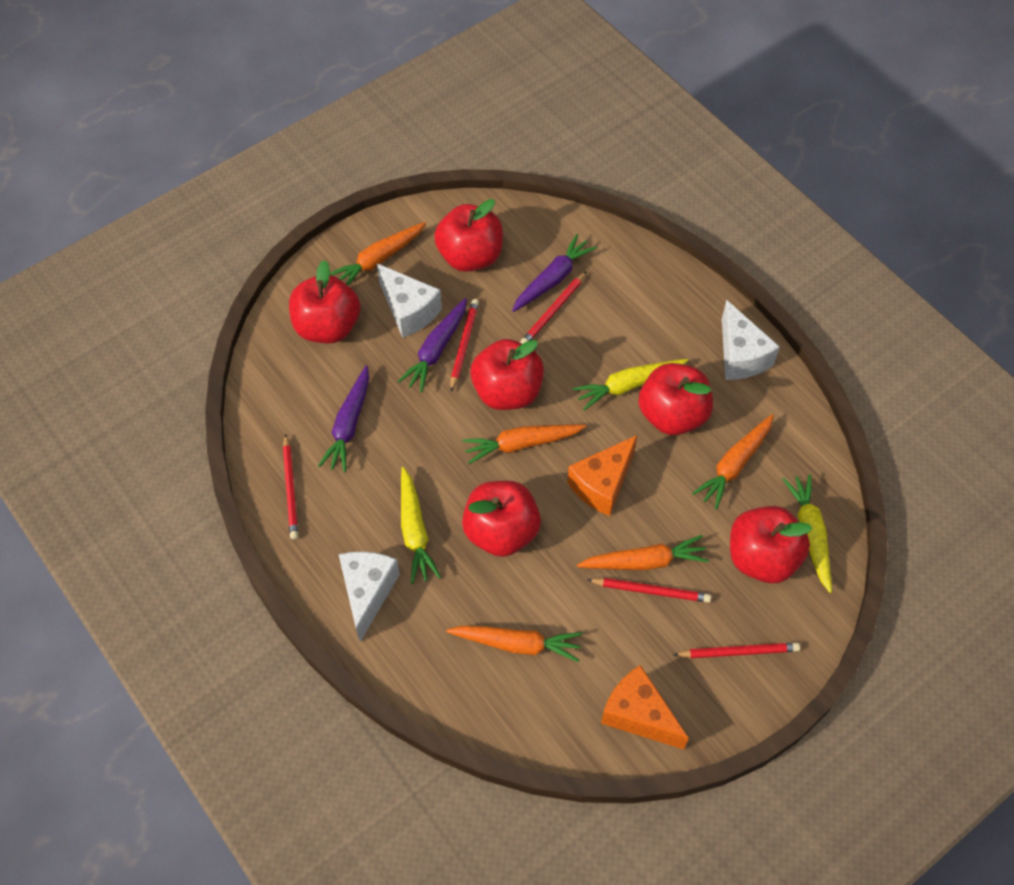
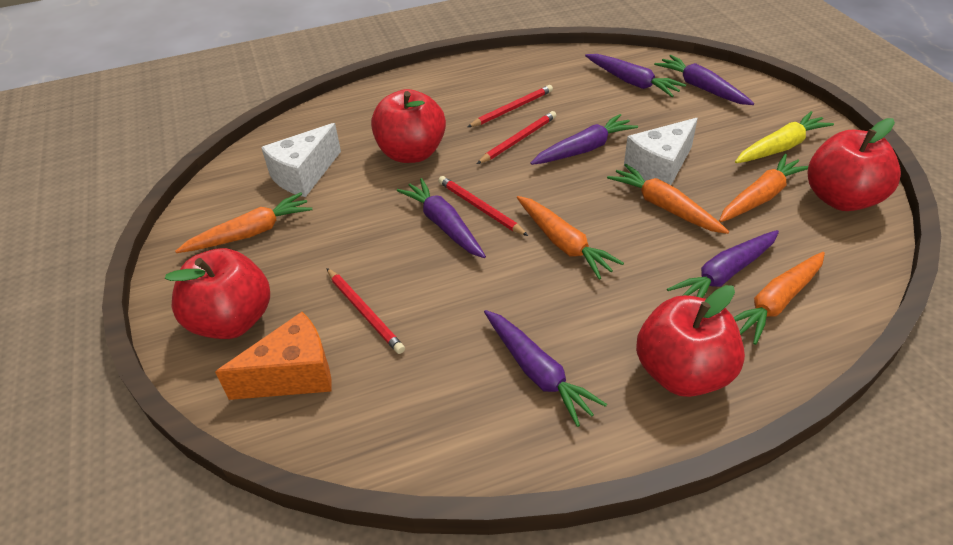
orange cheese: 2 -> 1
purple carrot: 3 -> 6
red apple: 6 -> 4
red pencil: 5 -> 4
white cheese: 3 -> 2
yellow carrot: 3 -> 1

